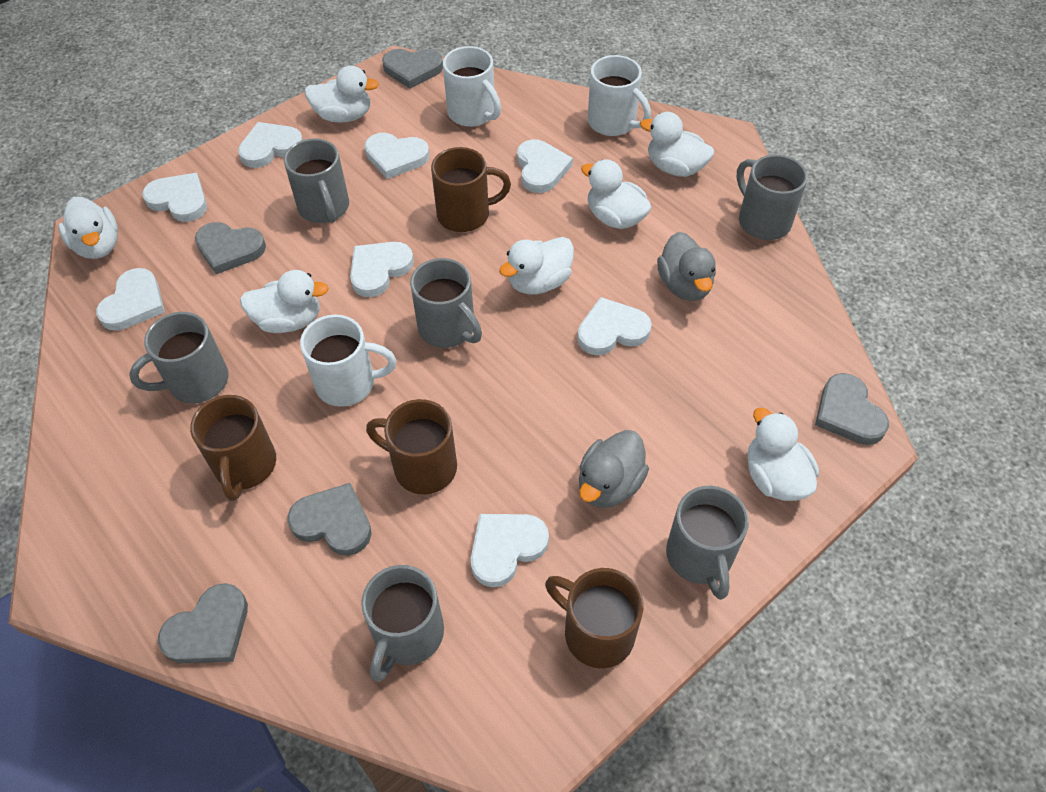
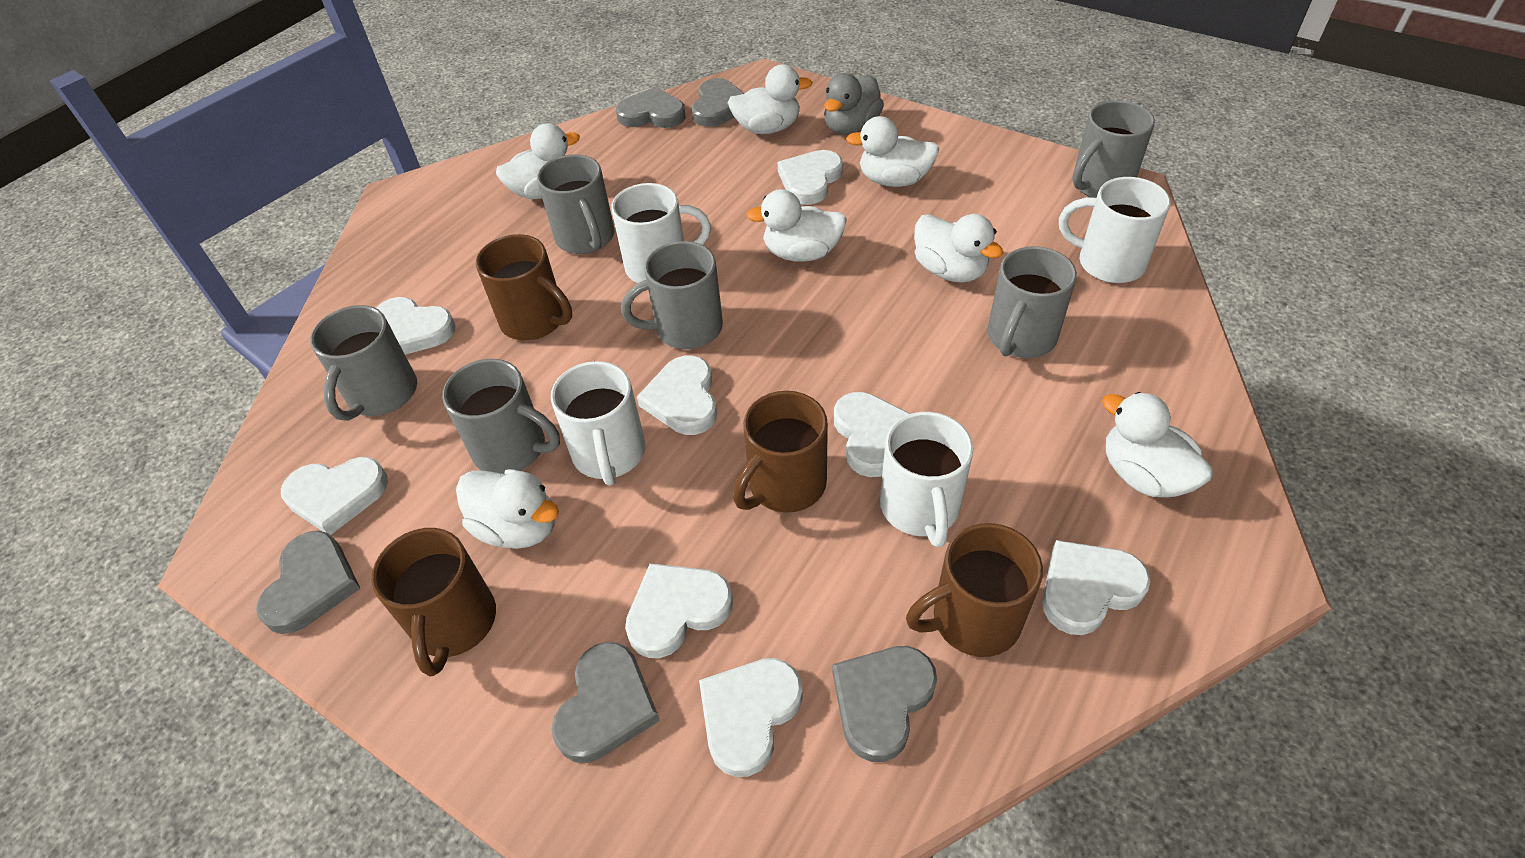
grey duck: 2 -> 1
white mug: 3 -> 4

